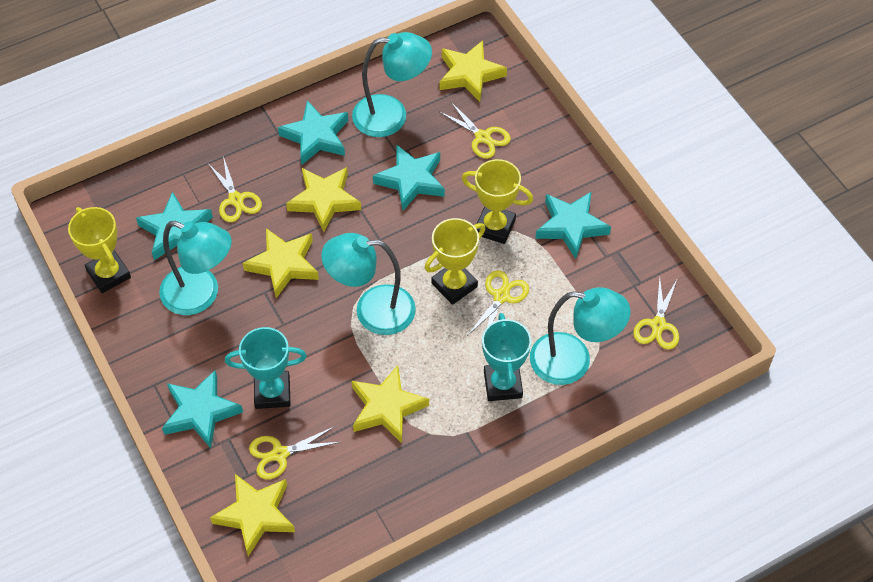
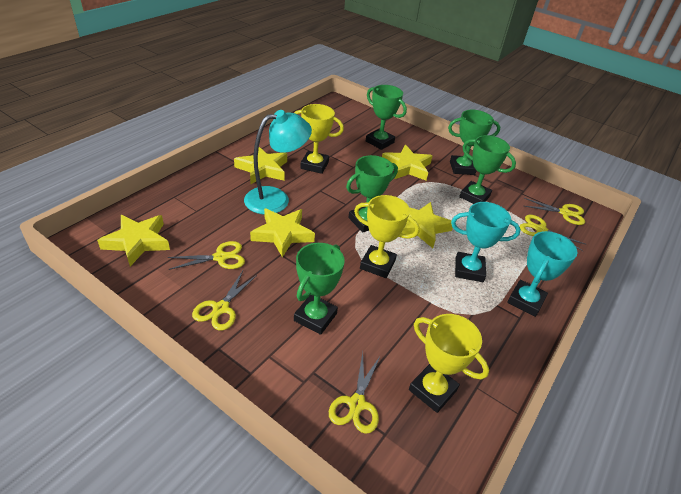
green trophy: 0 -> 5
turquoise lamp: 4 -> 1
turquoise star: 5 -> 0

